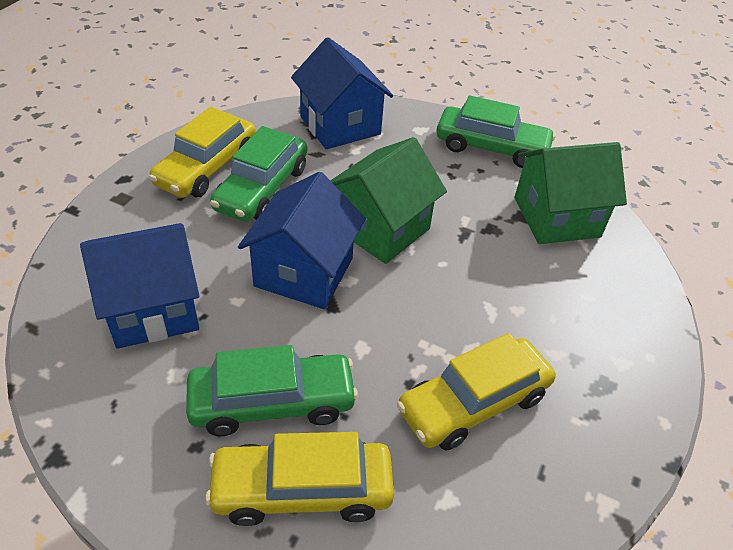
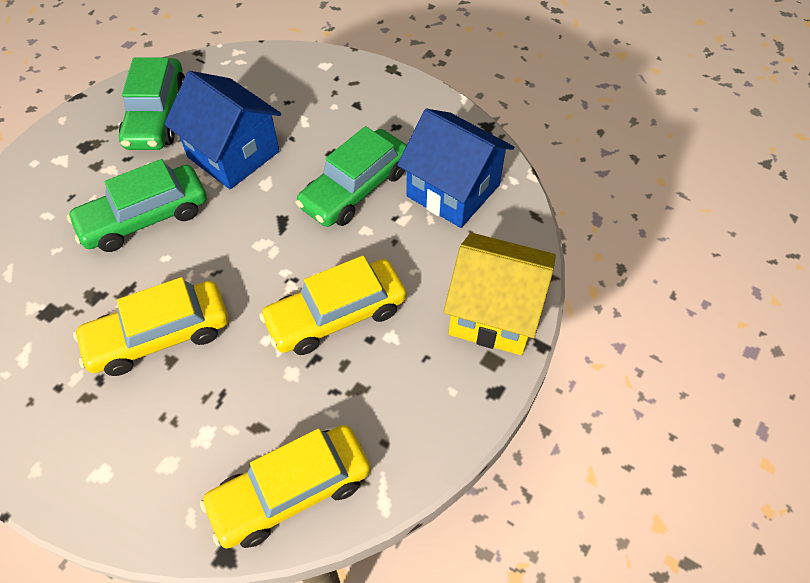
blue house: 3 -> 2
green house: 2 -> 0
yellow house: 0 -> 1

